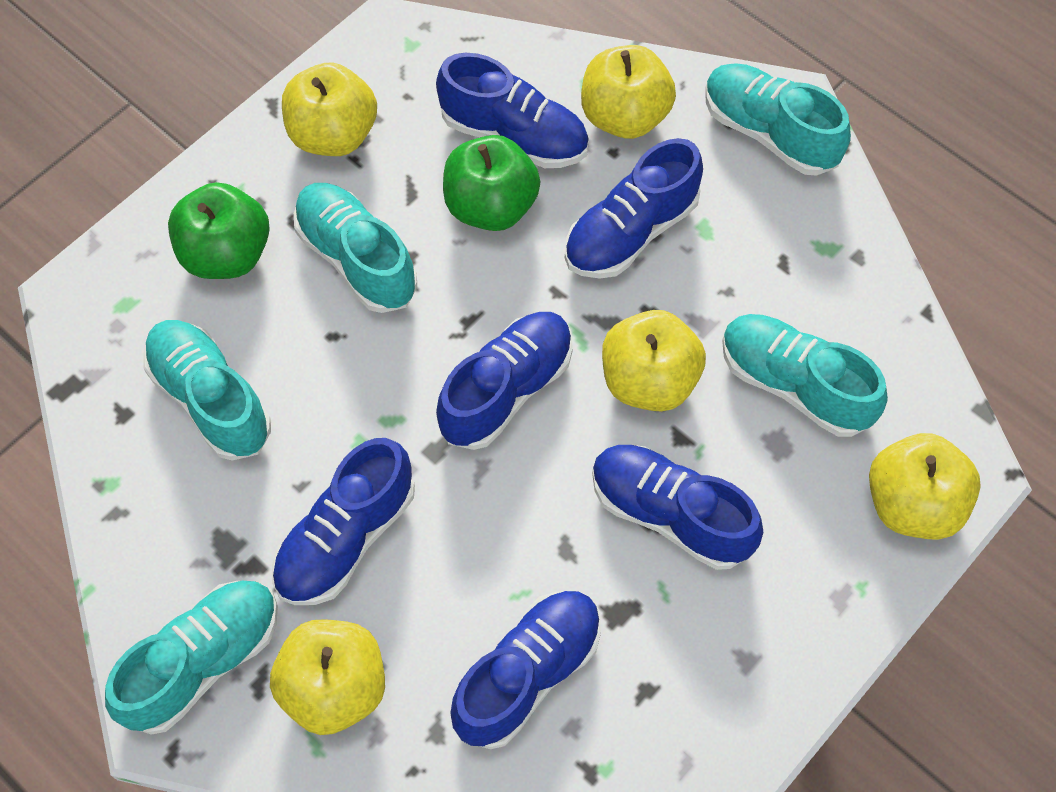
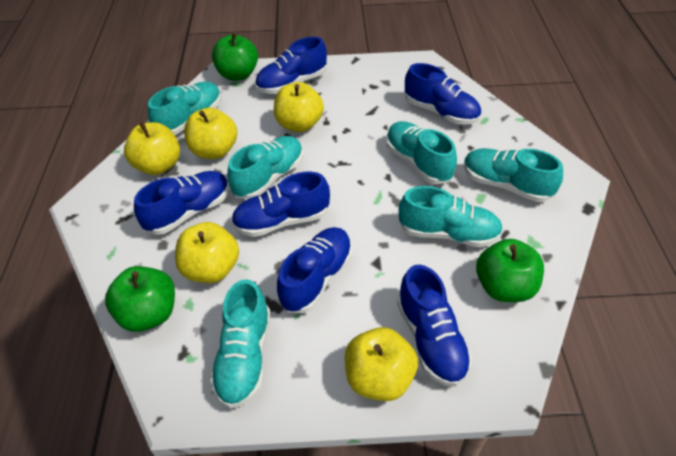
green apple: 2 -> 3
turquoise shoe: 5 -> 6

